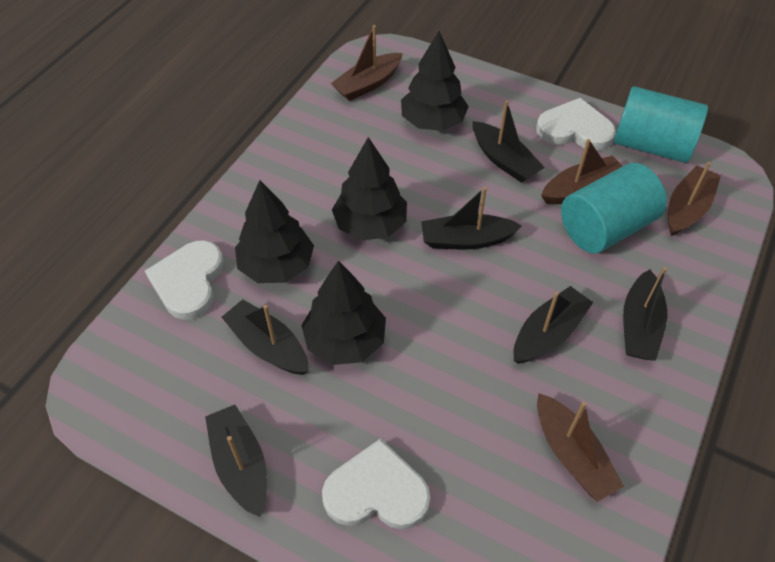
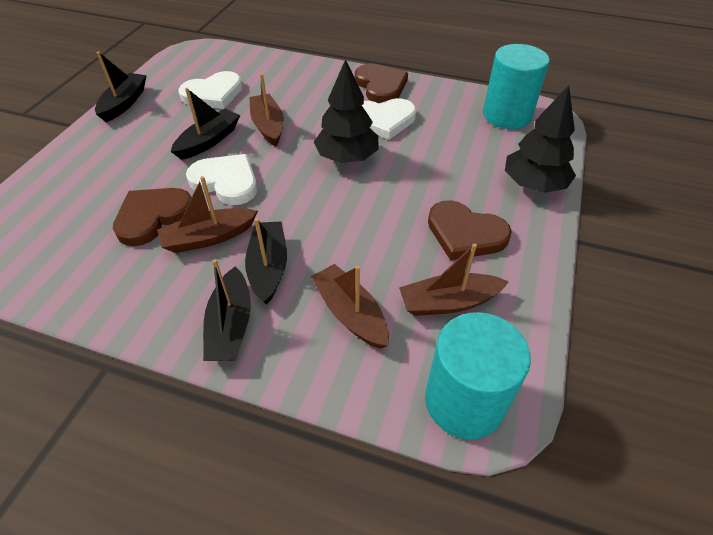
black boat: 6 -> 4
black tree: 4 -> 2
brown heart: 0 -> 3

